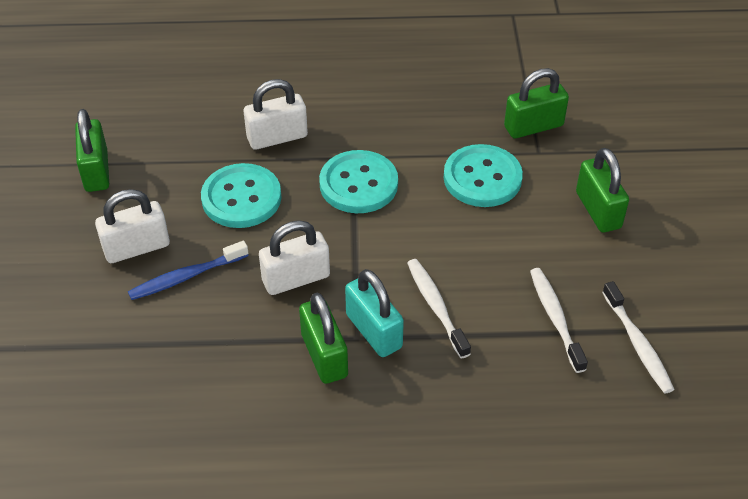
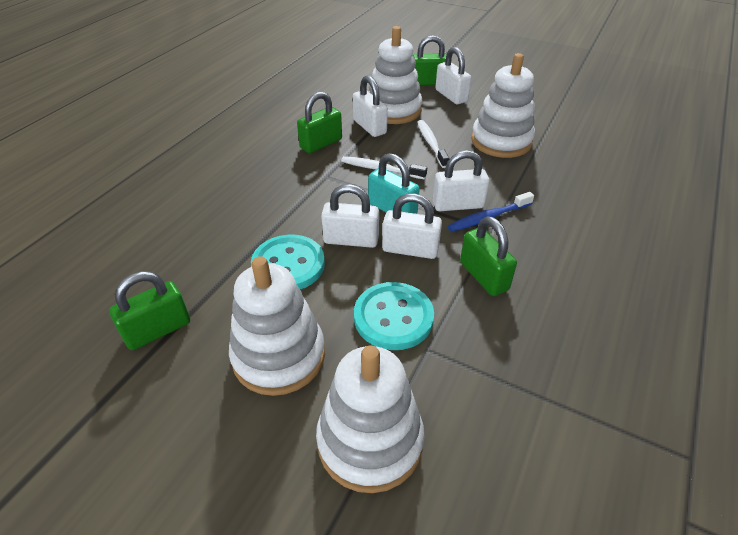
turquoise button: 3 -> 2
white padlock: 3 -> 5
white stacking toy: 0 -> 4
white toothbrush: 3 -> 2

